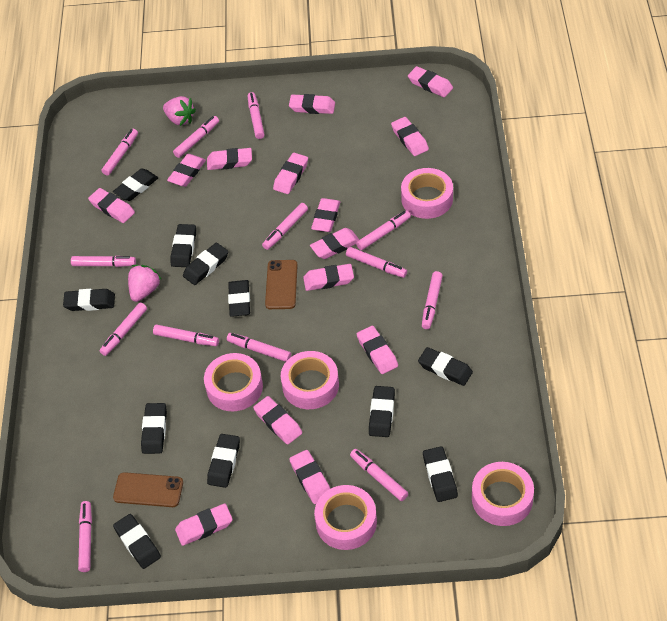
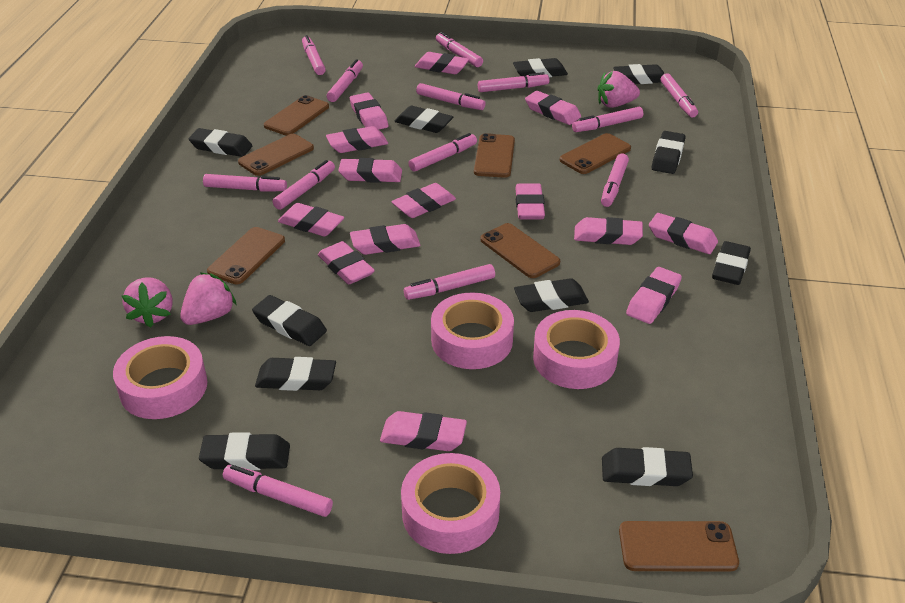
brown phone: 2 -> 7
pink strawberry: 2 -> 3
pink tape: 5 -> 4

